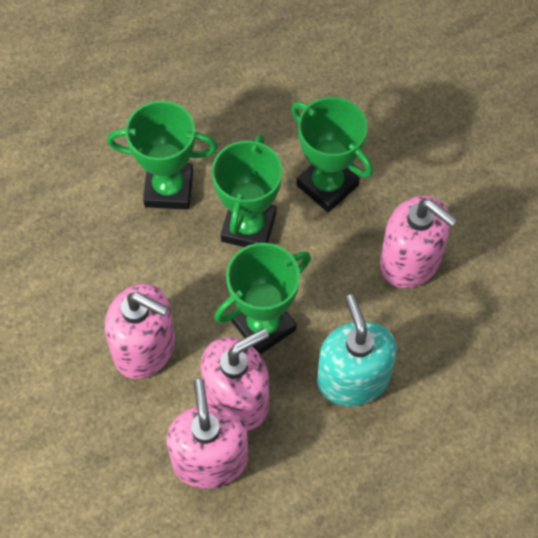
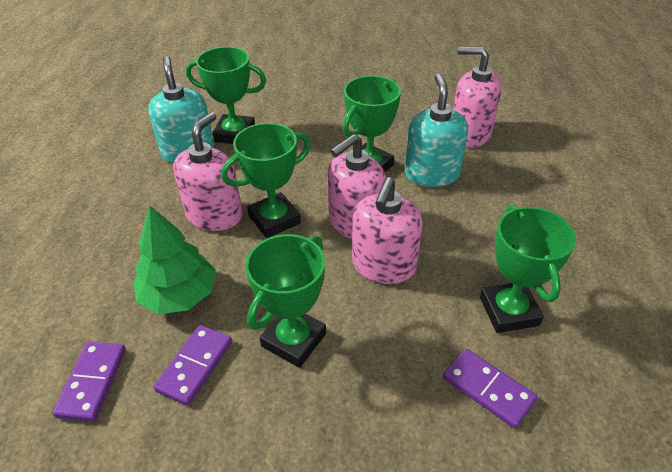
green tree: 0 -> 1
green trophy: 4 -> 5
purple domino: 0 -> 3
turquoise soap dispenser: 1 -> 2

